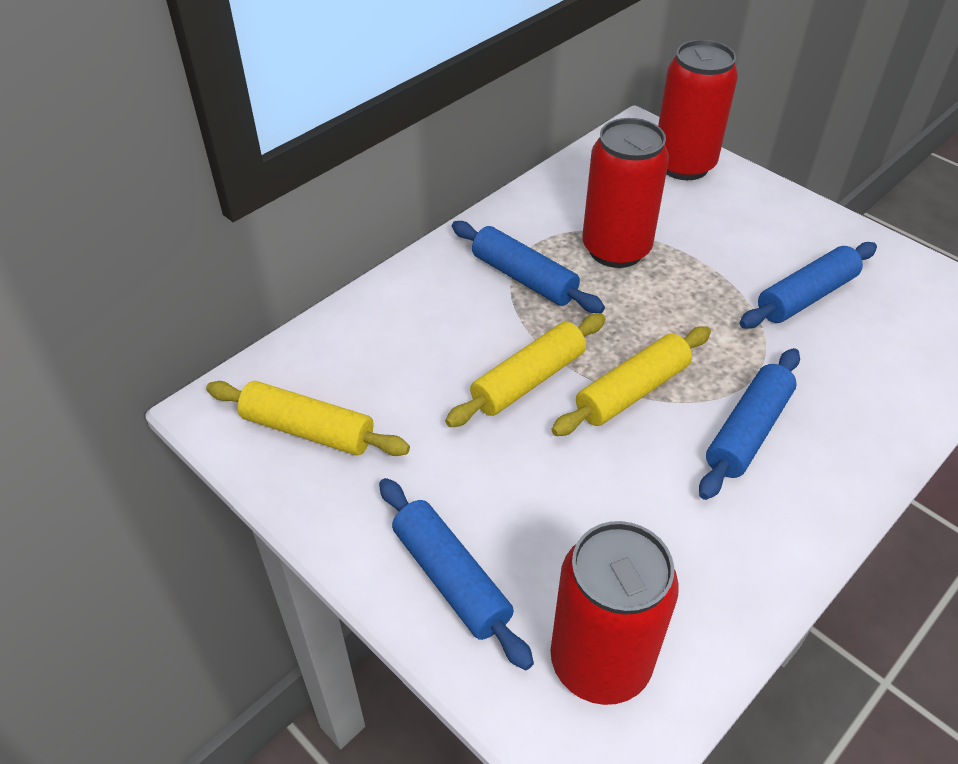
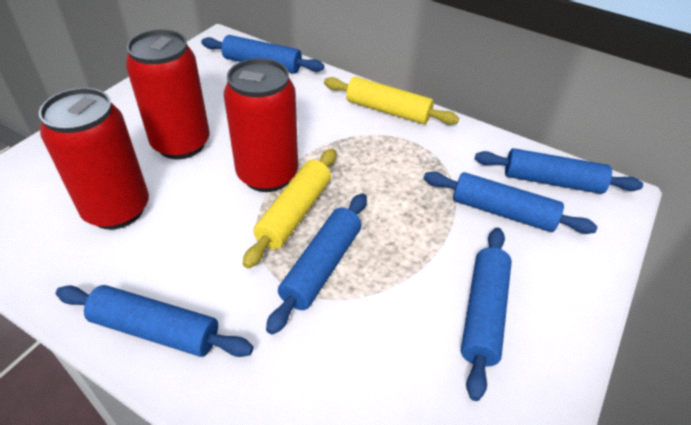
blue rolling pin: 4 -> 6
yellow rolling pin: 3 -> 2

